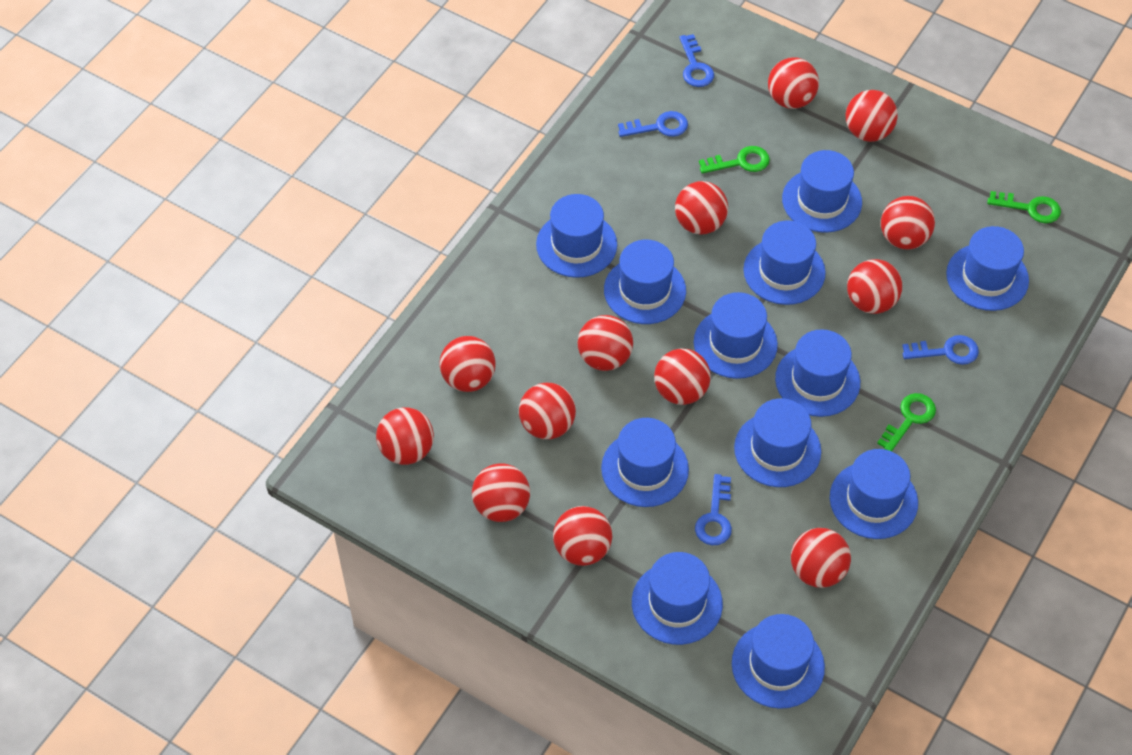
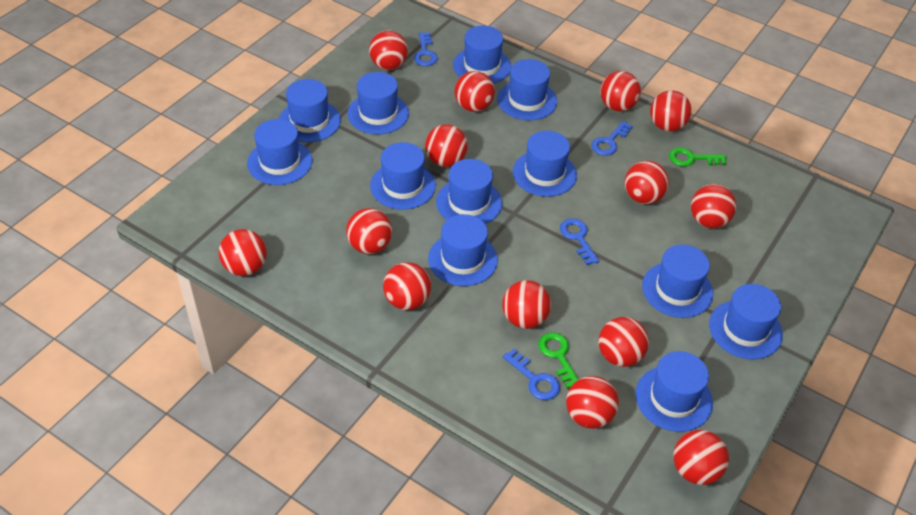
green key: 3 -> 2
red ball: 13 -> 14

